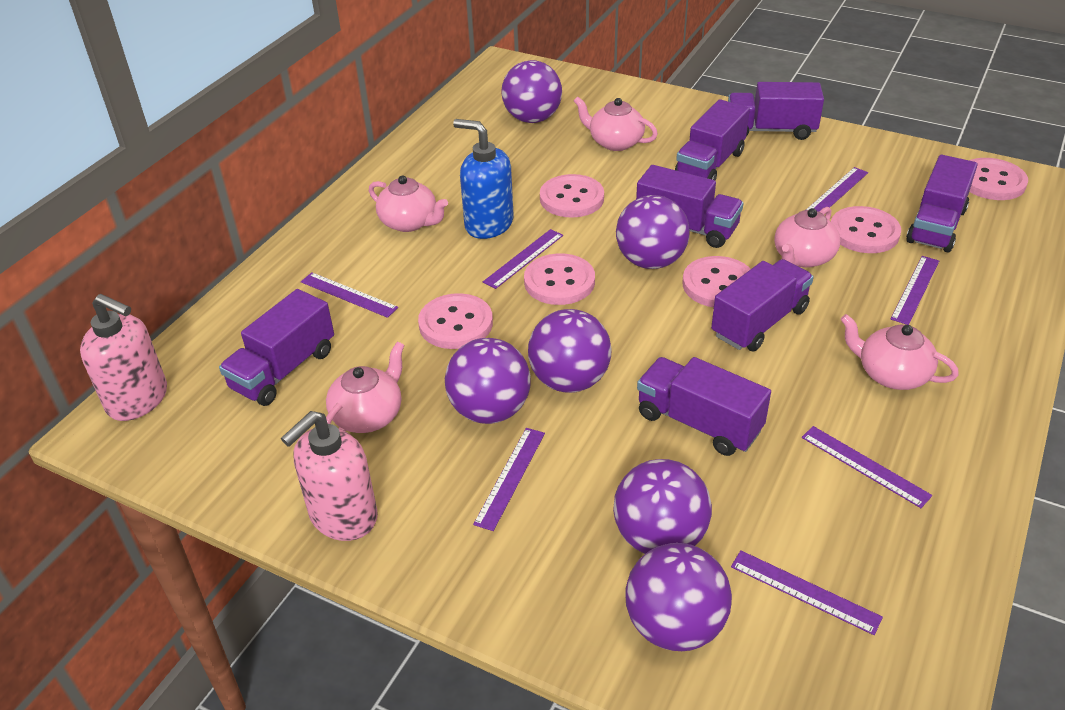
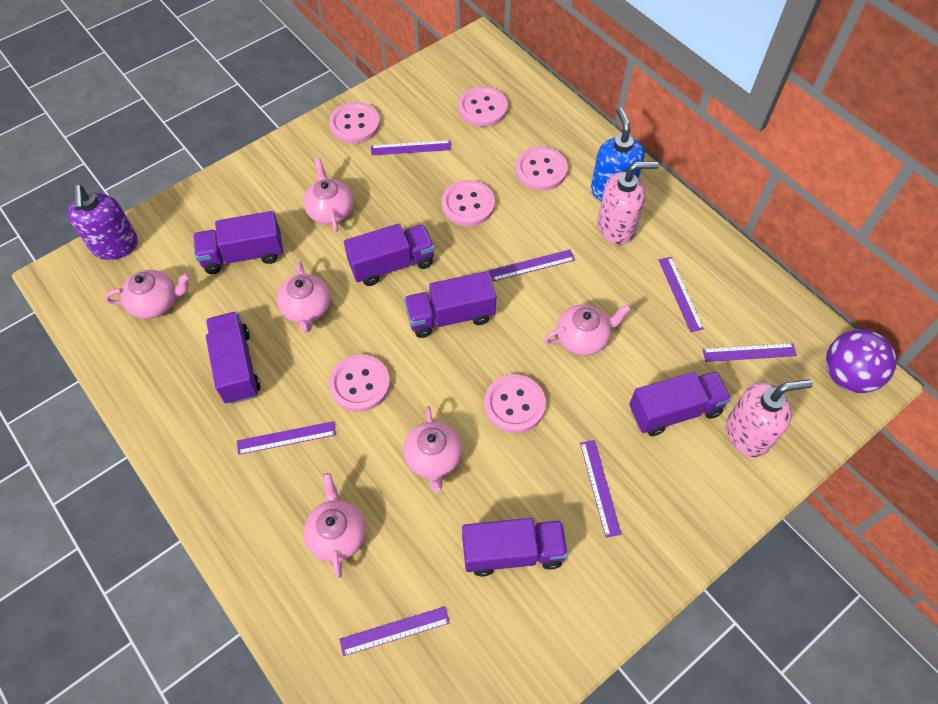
pink teapot: 5 -> 6
purple ball: 6 -> 1
purple soap dispenser: 0 -> 1
purple truck: 7 -> 6

